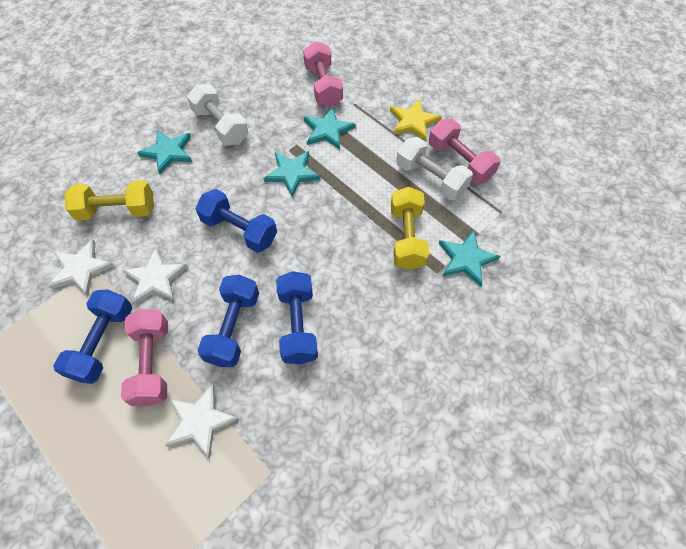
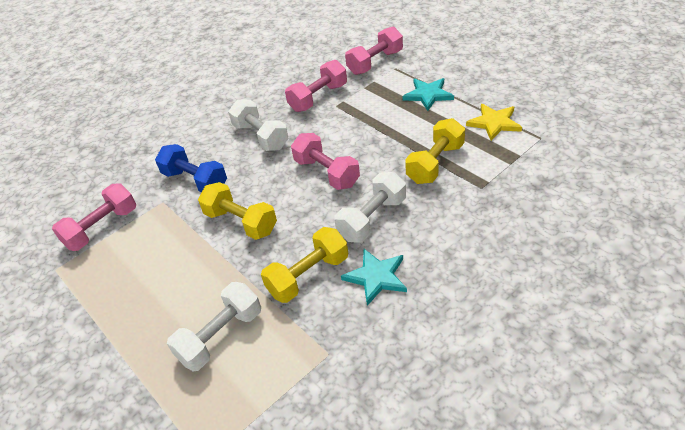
blue dumbbell: 4 -> 1
pink dumbbell: 3 -> 4
turquoise star: 4 -> 2
white dumbbell: 2 -> 3
white star: 3 -> 0
yellow dumbbell: 2 -> 3

